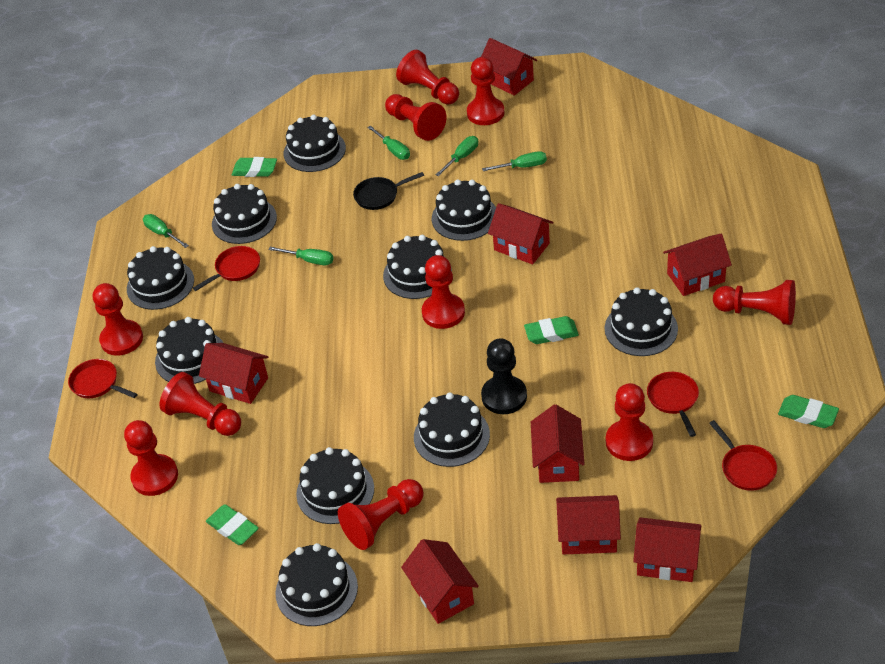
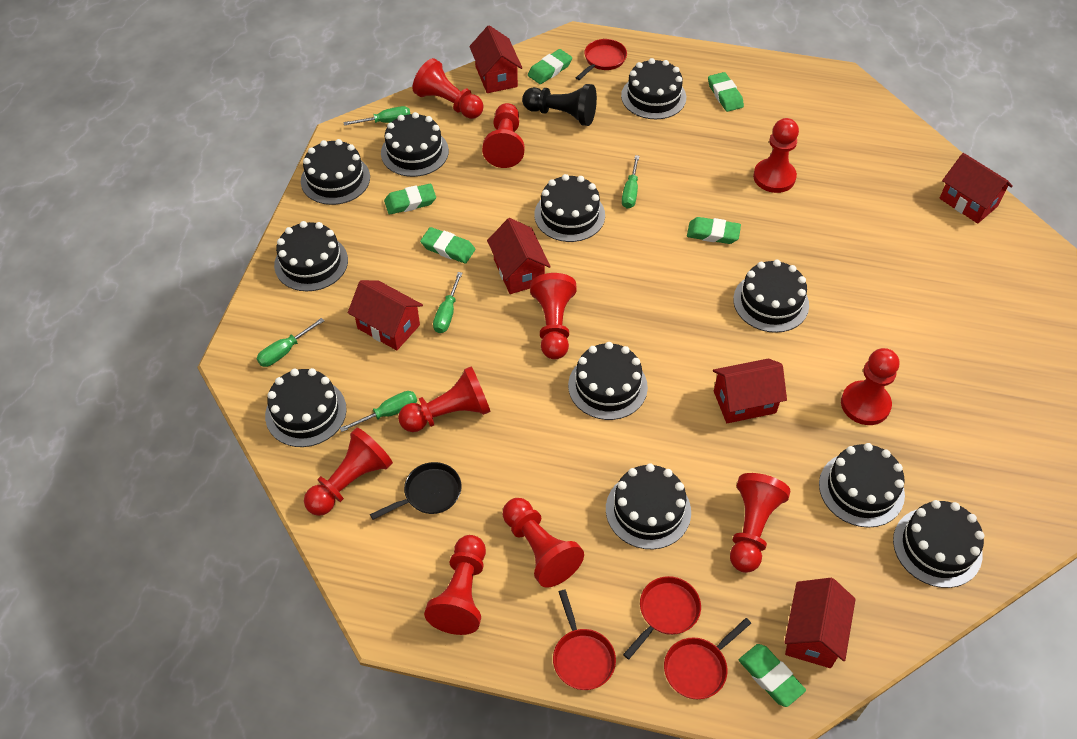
black cake: 10 -> 11
green eraser: 4 -> 6
red house: 8 -> 6

